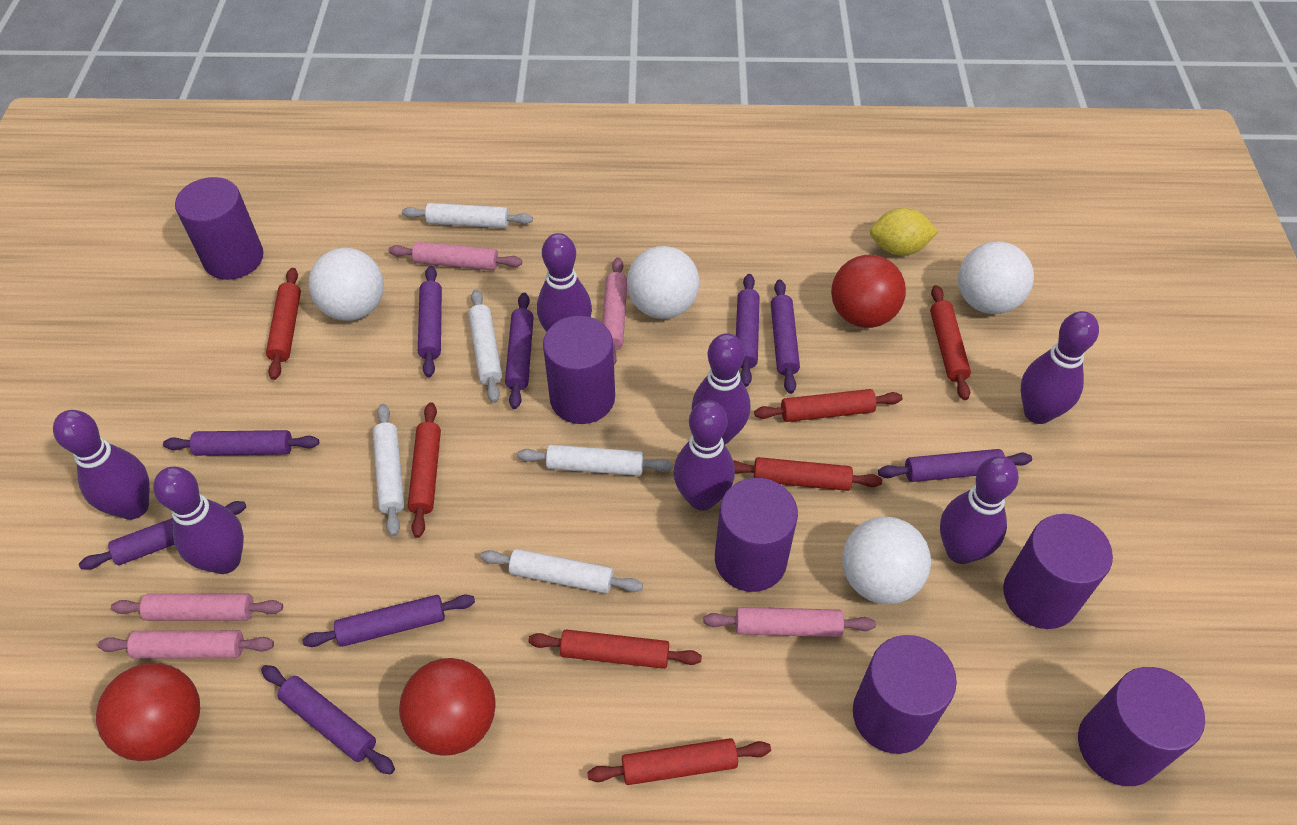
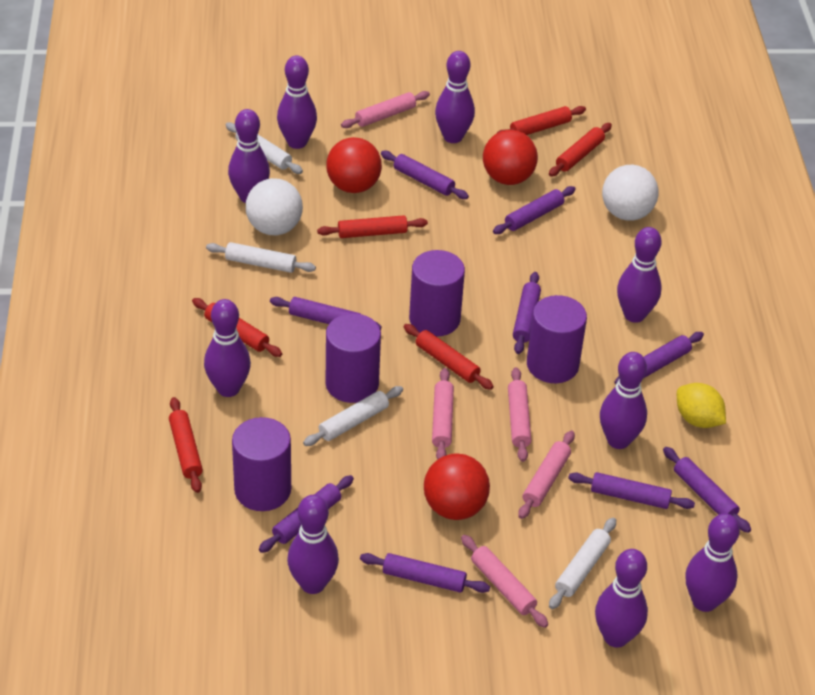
purple bowling pin: 7 -> 9
purple cylinder: 6 -> 4
red rolling pin: 7 -> 6
white ball: 4 -> 2
white rolling pin: 5 -> 4

